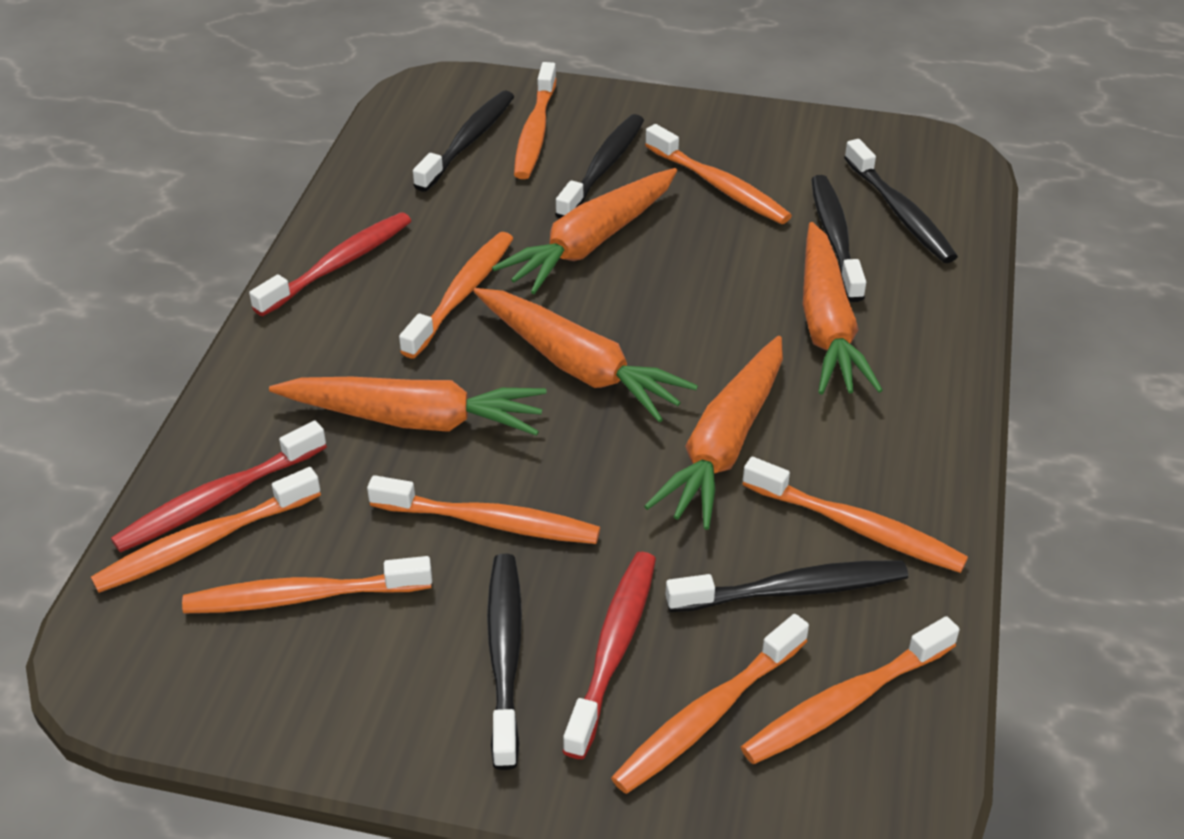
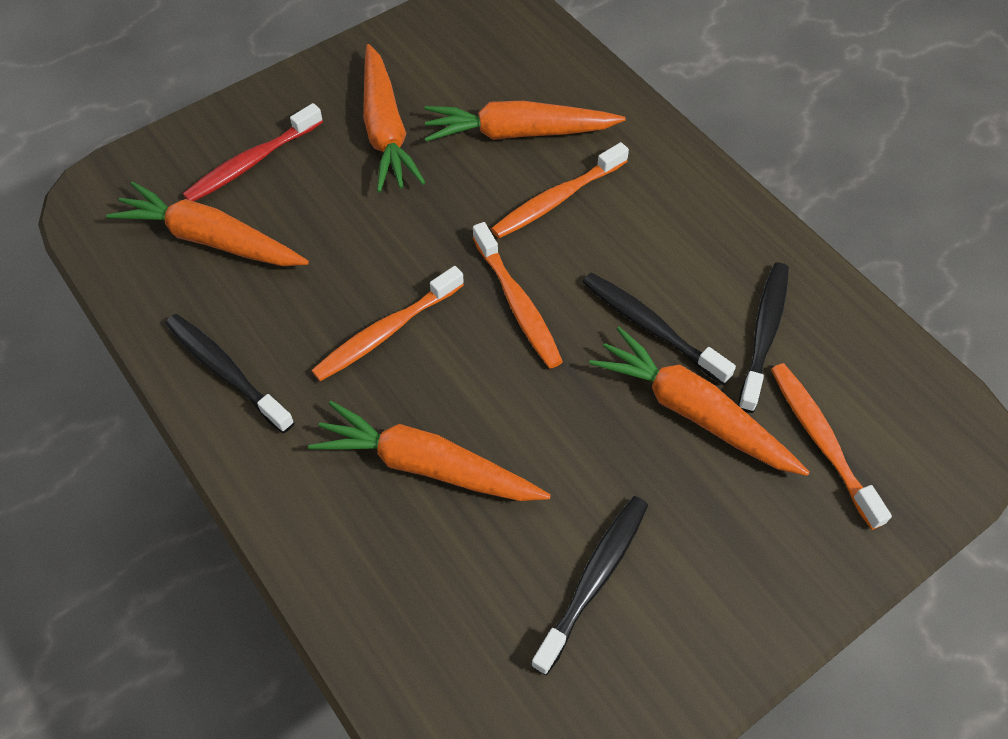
black toothbrush: 6 -> 4
orange toothbrush: 9 -> 4
red toothbrush: 3 -> 1

